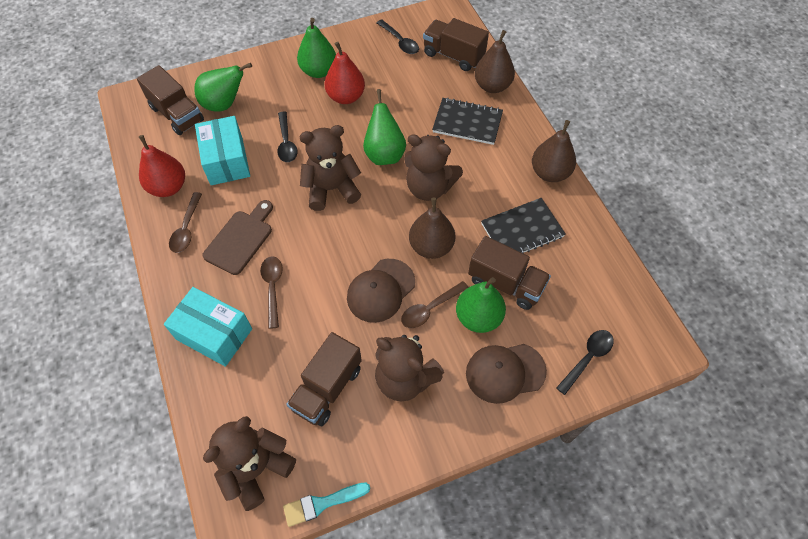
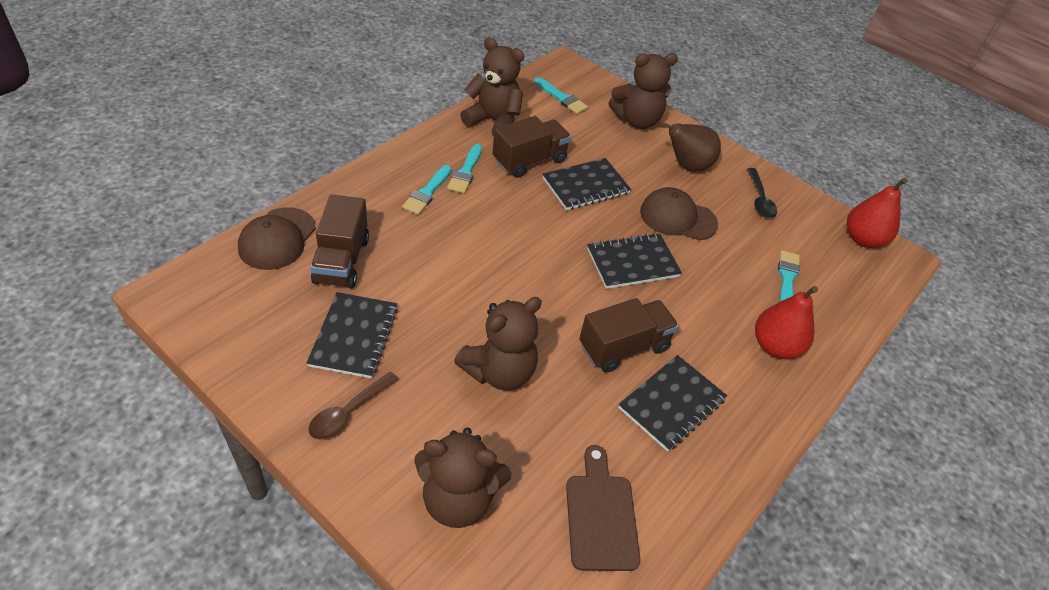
black notebook: 2 -> 4
black spoon: 3 -> 1
brown pear: 3 -> 1
brown spoon: 3 -> 1
brown truck: 4 -> 3
green pear: 4 -> 0
turquoise box: 2 -> 0
turquoise brush: 1 -> 4

